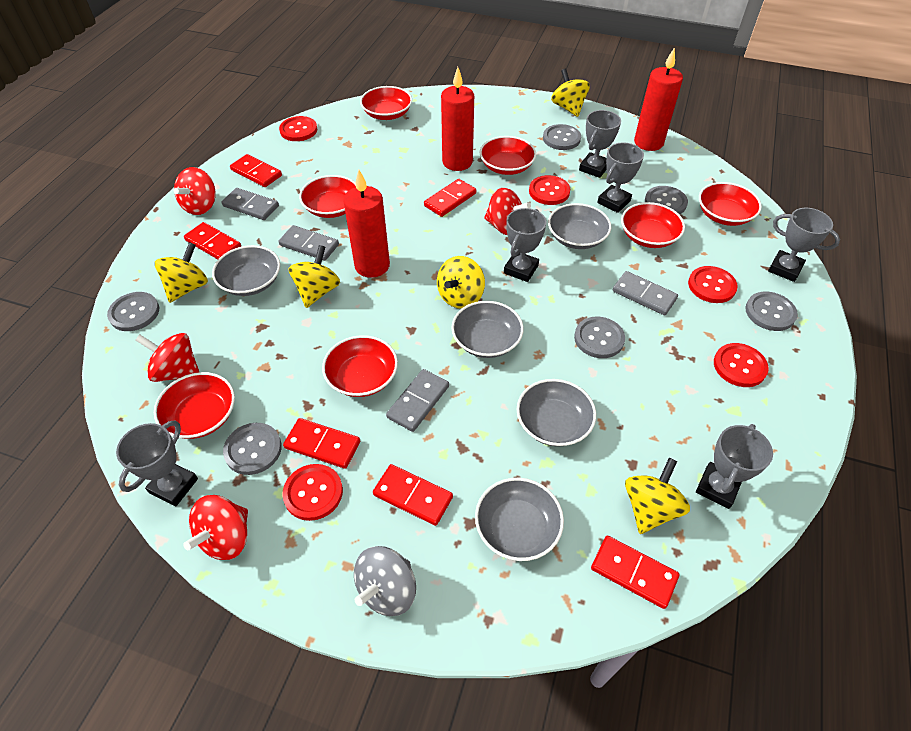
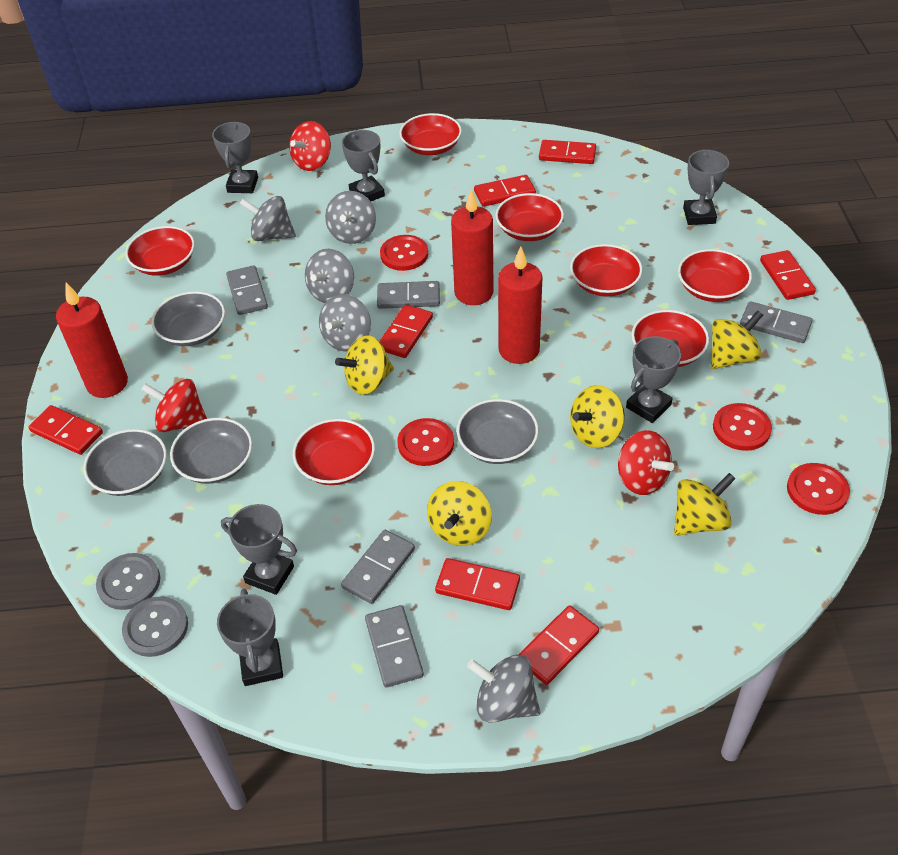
grey bowl: 5 -> 4
grey button: 6 -> 2
grey domino: 4 -> 5
grey spinning top: 1 -> 5
red button: 5 -> 4
red domino: 6 -> 7
red spinning top: 4 -> 3

